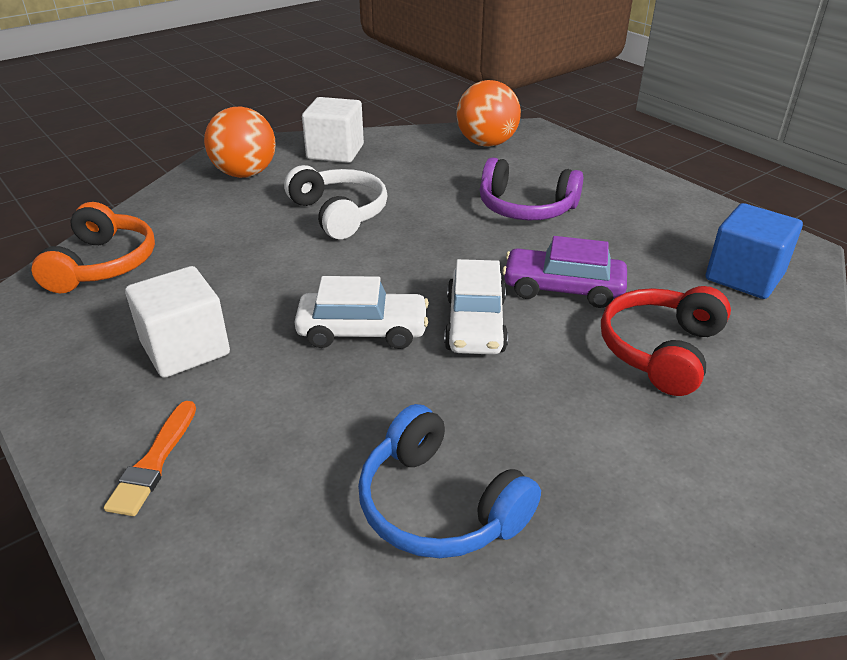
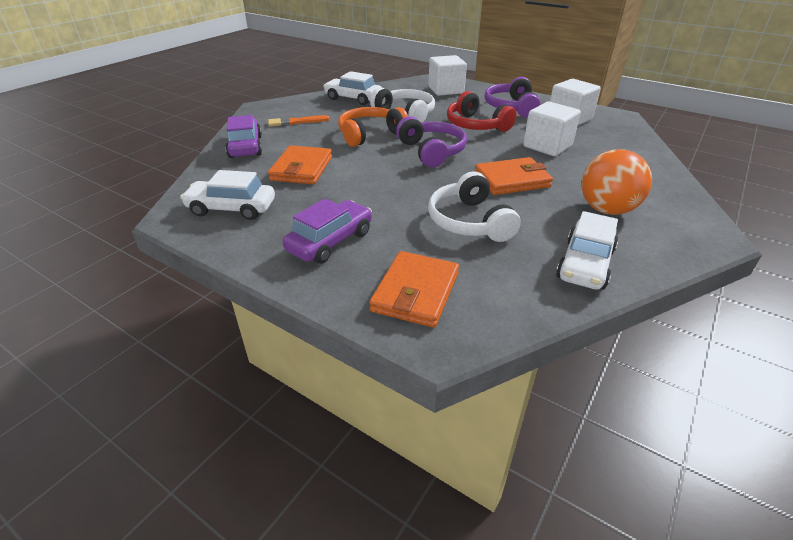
blue cube: 1 -> 0
blue headphones: 1 -> 0
orange ball: 2 -> 1
orange wallet: 0 -> 3
purple car: 1 -> 2
purple headphones: 1 -> 2
white car: 2 -> 3
white cube: 2 -> 3
white headphones: 1 -> 2

